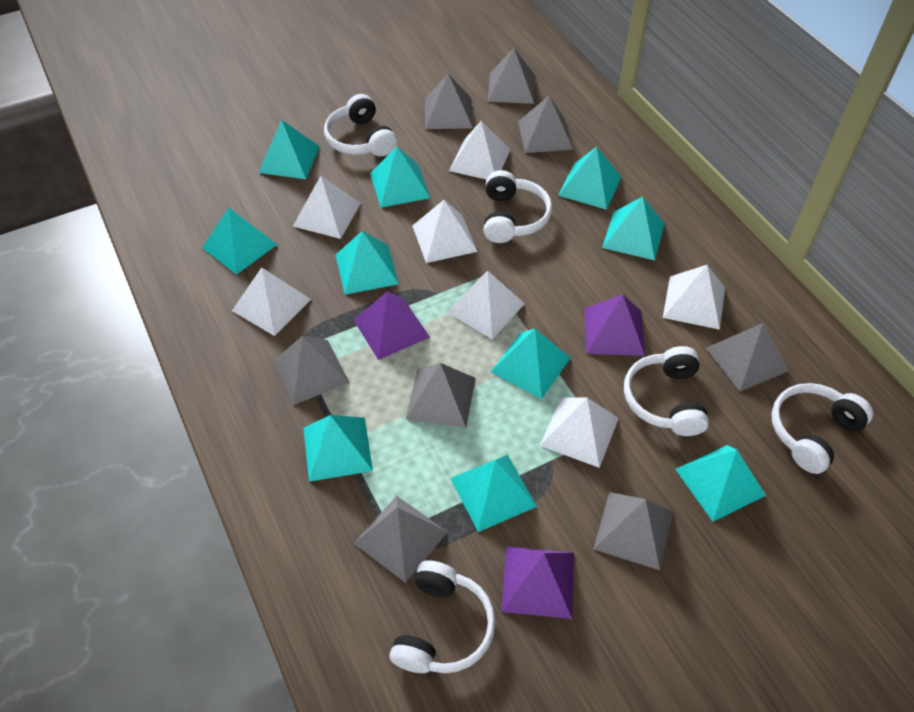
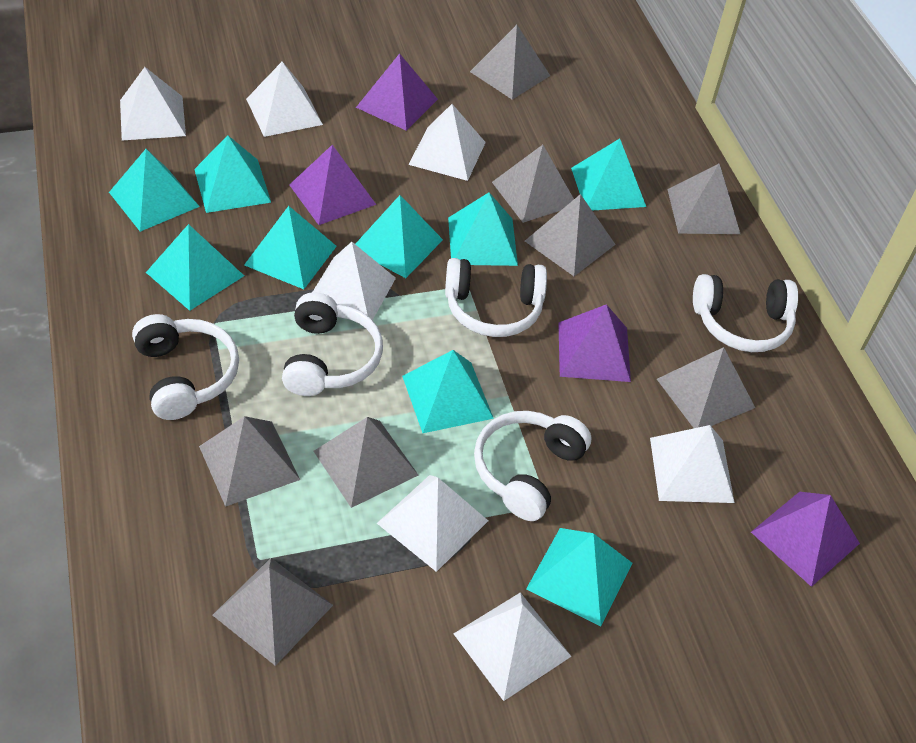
purple pyramid: 3 -> 4
turquoise pyramid: 10 -> 9

